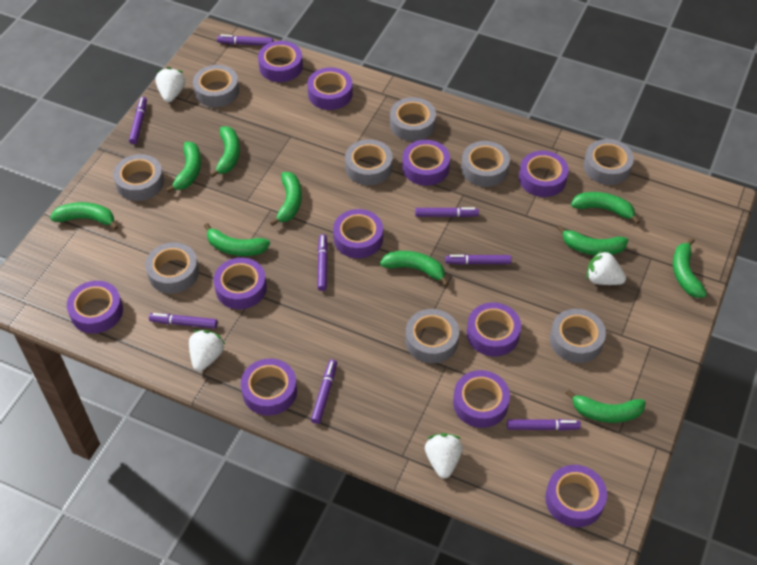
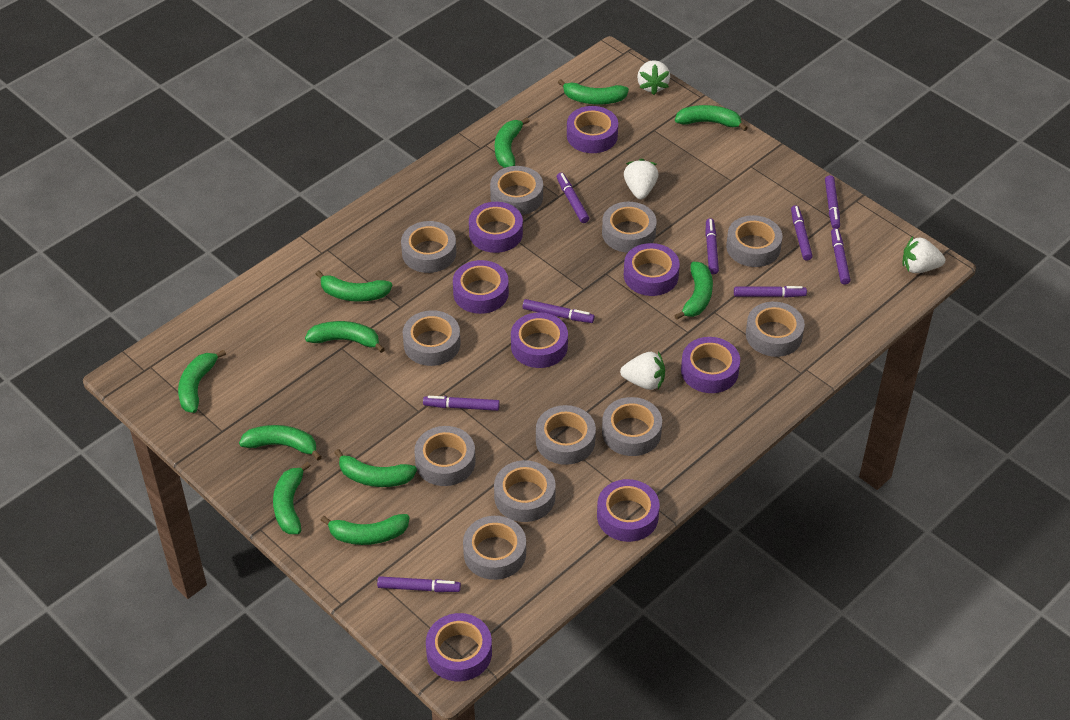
green banana: 10 -> 11
grey tape: 9 -> 11
purple marker: 8 -> 9
purple tape: 11 -> 8

